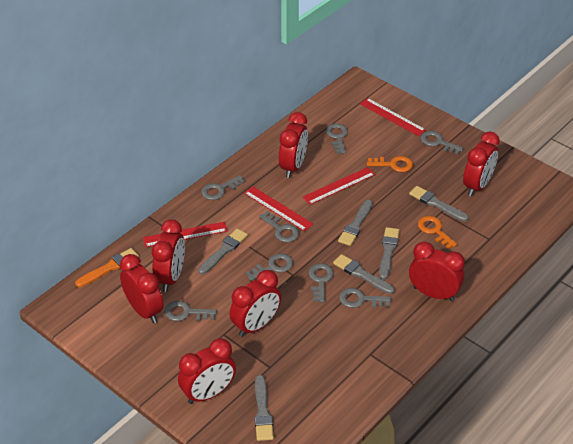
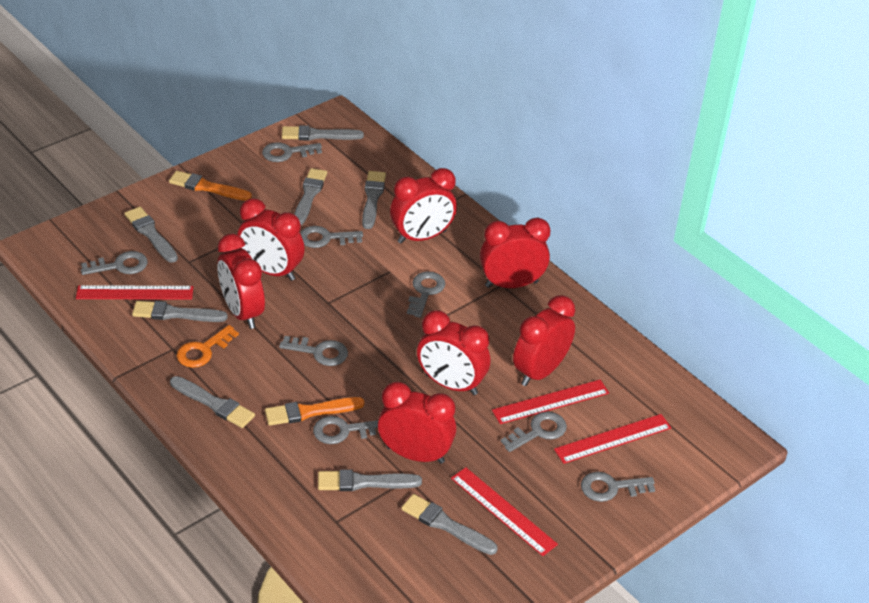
grey brush: 6 -> 8
orange brush: 1 -> 2
orange key: 2 -> 1

